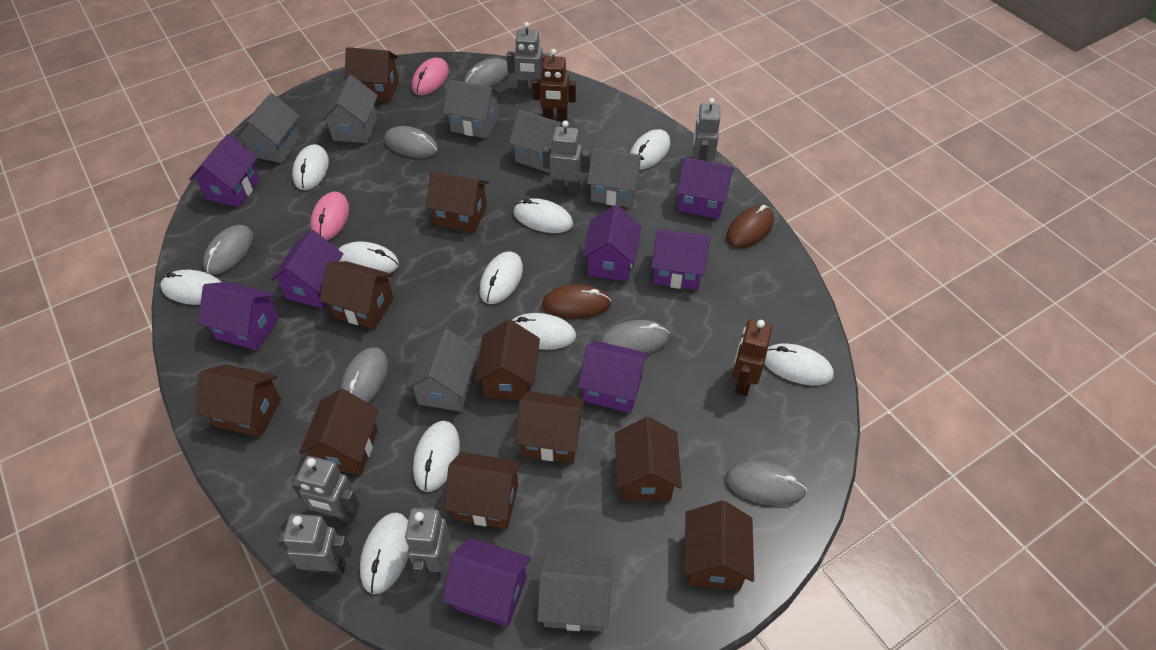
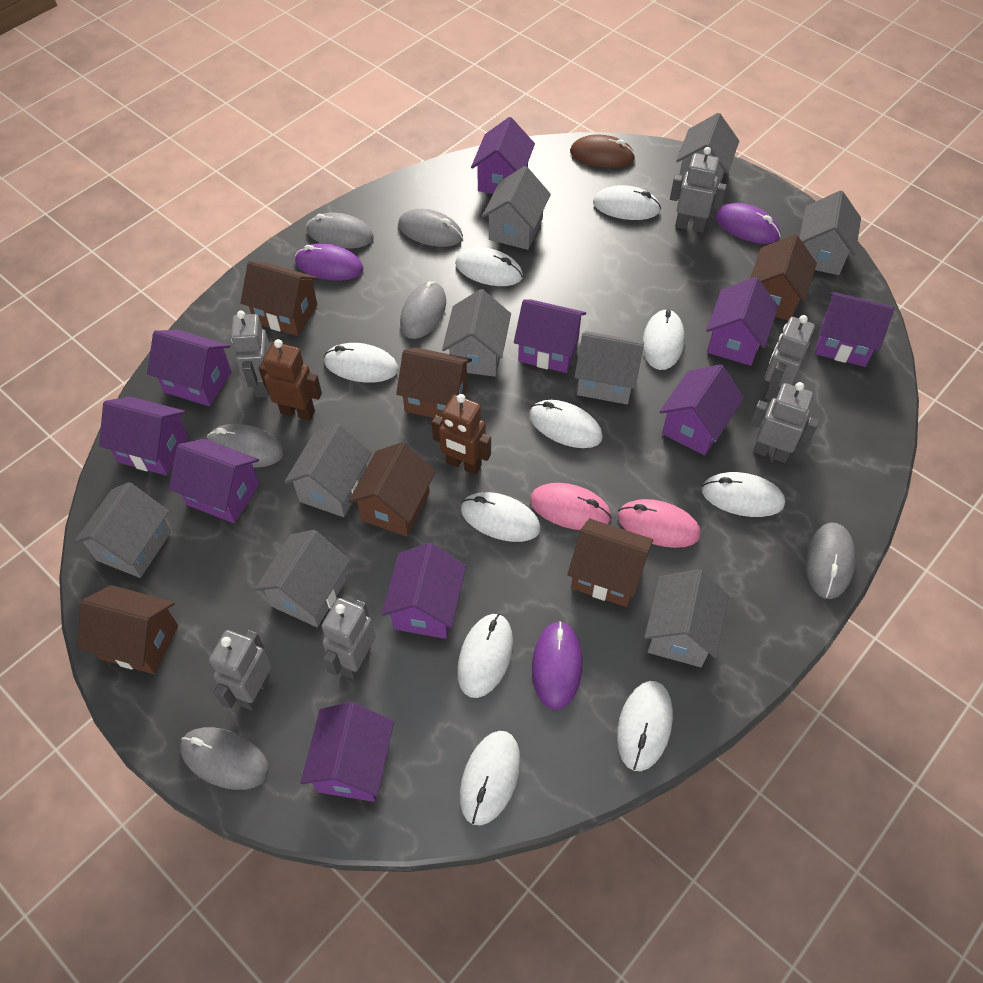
brown house: 10 -> 6
brown mouse: 2 -> 1
grey house: 7 -> 9
purple house: 8 -> 10
purple mouse: 0 -> 3

